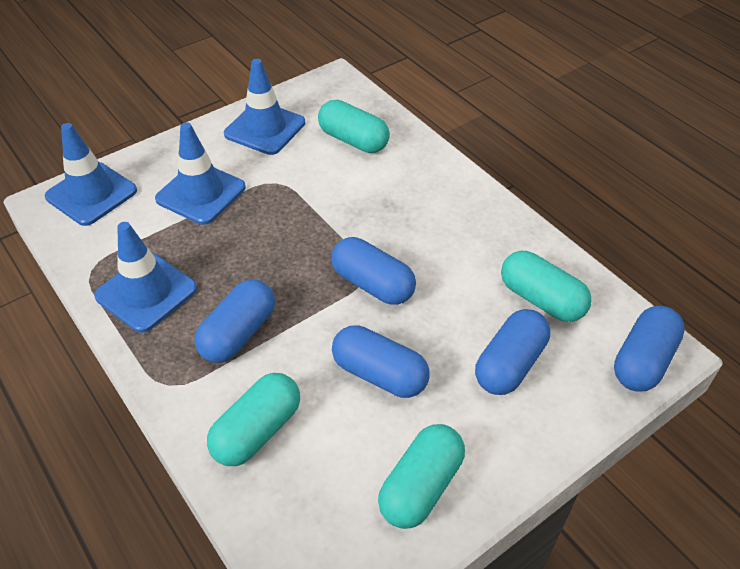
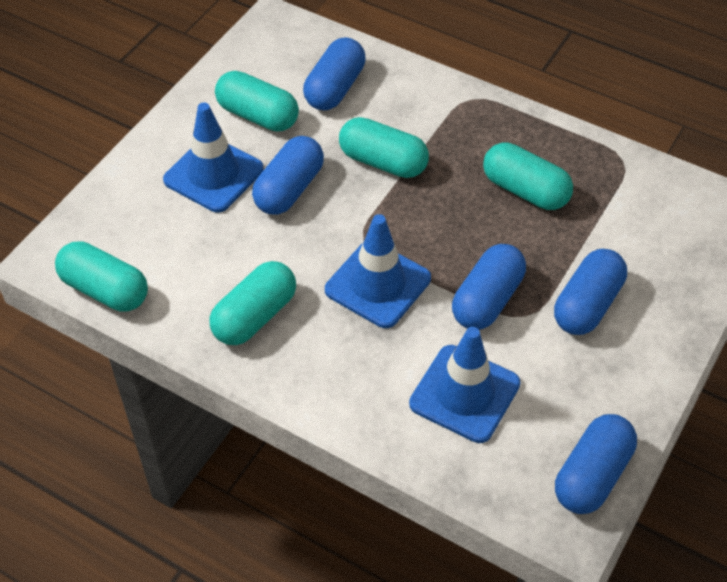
blue traffic cone: 4 -> 3
turquoise capsule: 4 -> 5

